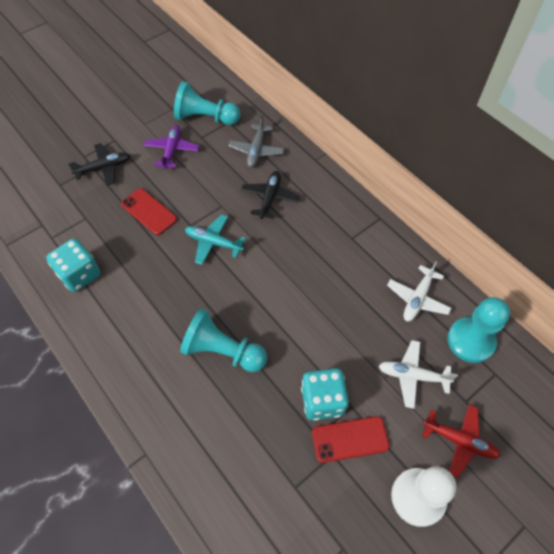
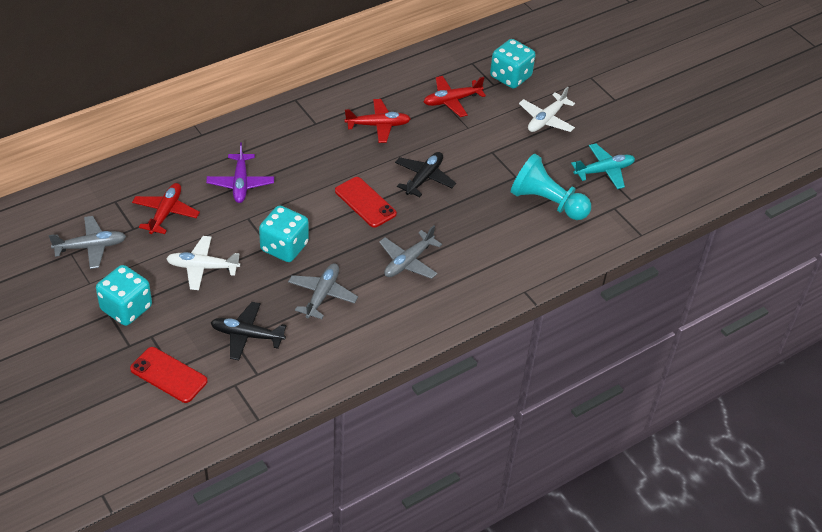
grey plane: 1 -> 3
red plane: 1 -> 3
turquoise dice: 2 -> 3
turquoise pawn: 3 -> 1
white pawn: 1 -> 0

